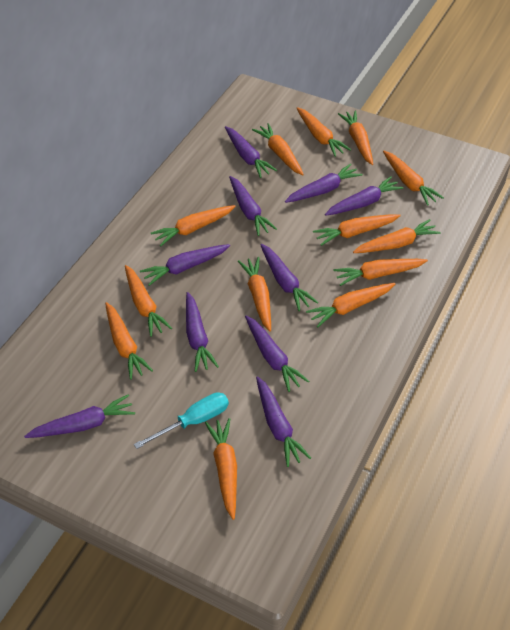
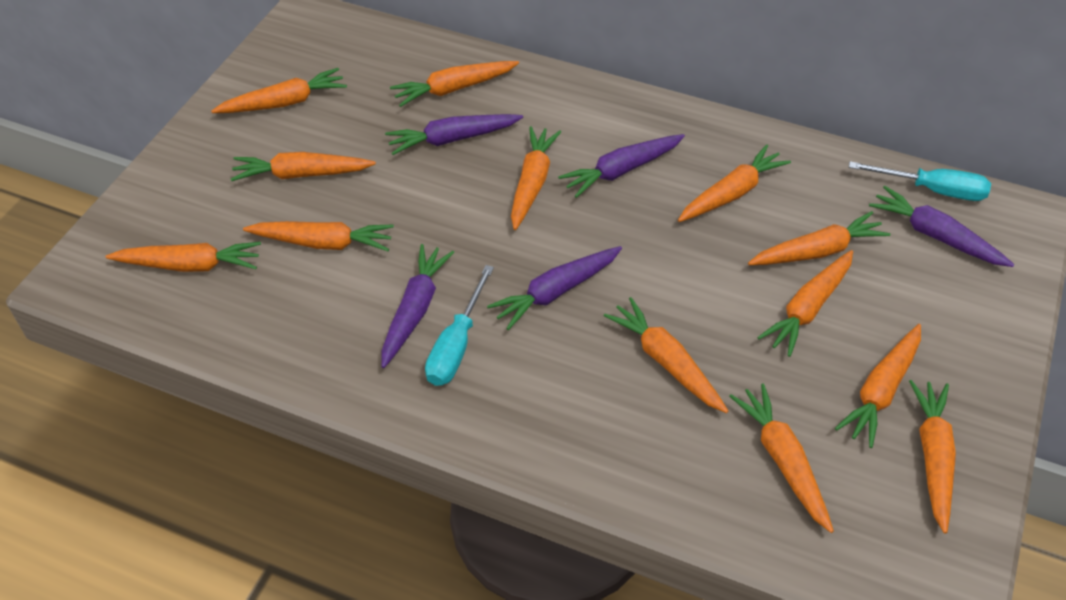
purple carrot: 10 -> 5
turquoise screwdriver: 1 -> 2

